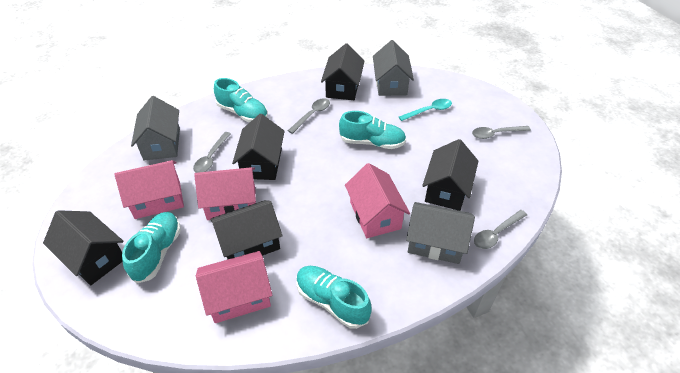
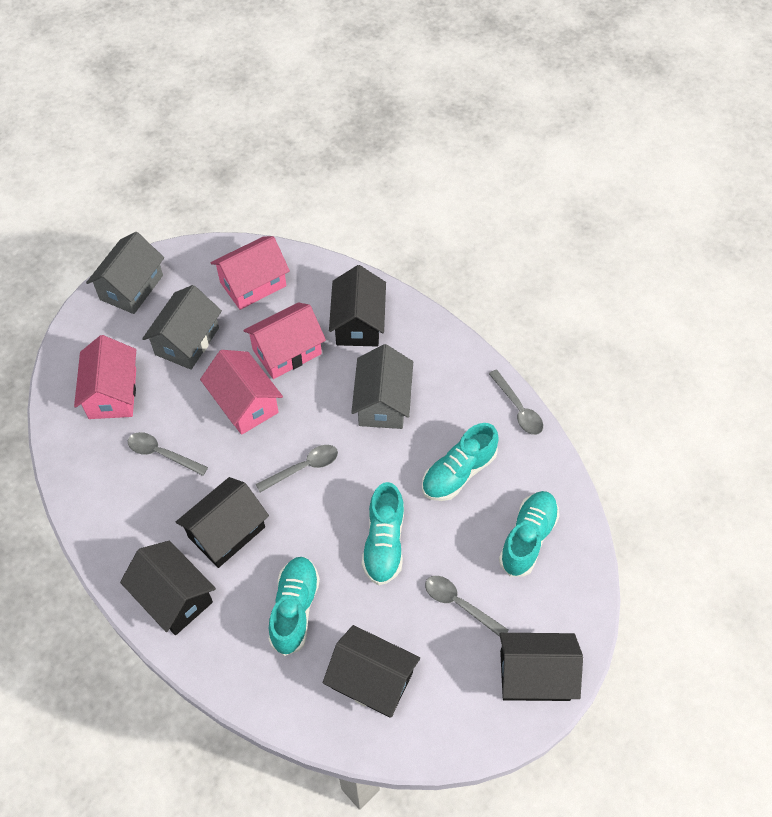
turquoise spoon: 1 -> 0

